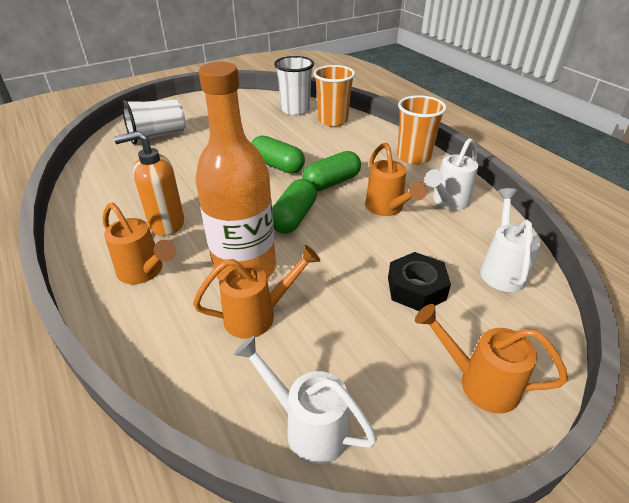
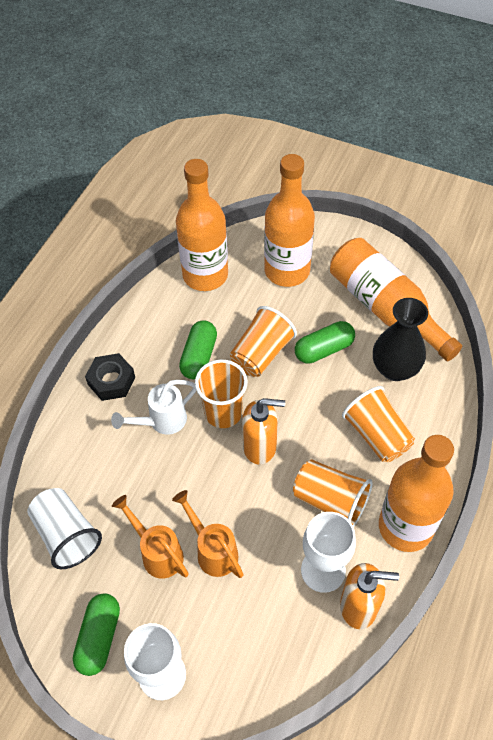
black vase: 0 -> 1
orange bottle: 1 -> 4
orange cup: 2 -> 4
orange soap dispenser: 1 -> 2
orange watering can: 4 -> 2
white cup: 2 -> 1
white goblet: 0 -> 2
white watering can: 3 -> 1

